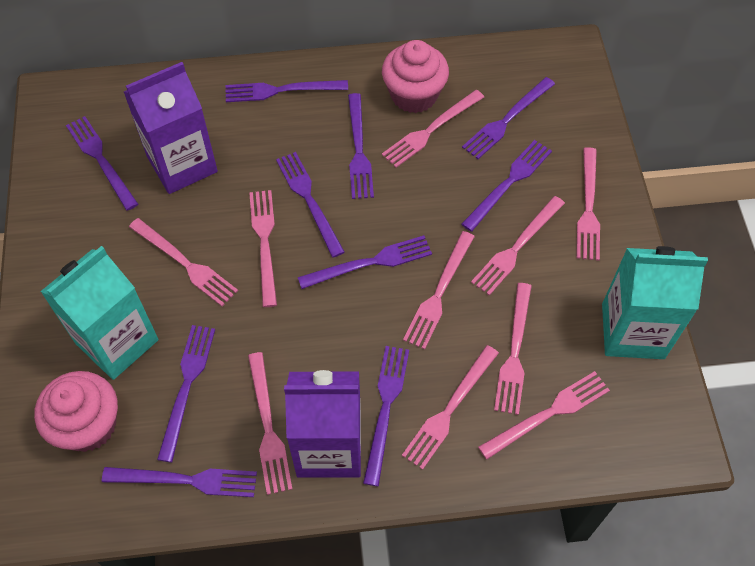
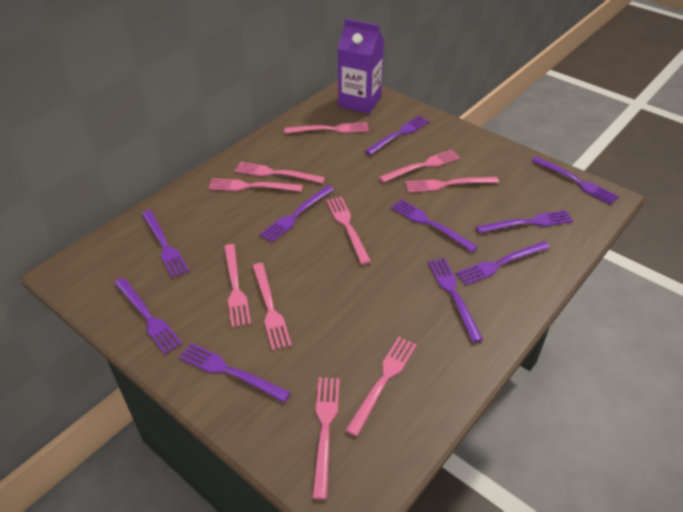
pink cupcake: 2 -> 0
purple carton: 2 -> 1
turquoise carton: 2 -> 0

